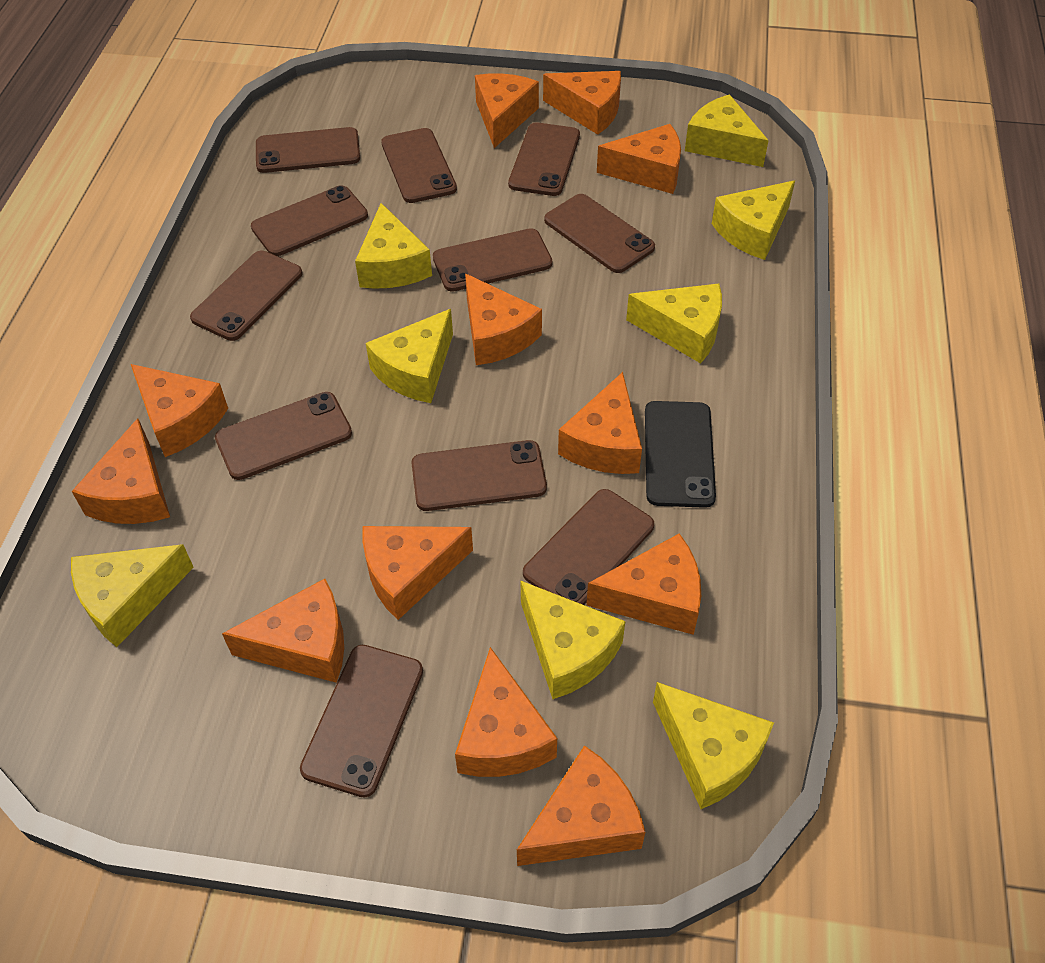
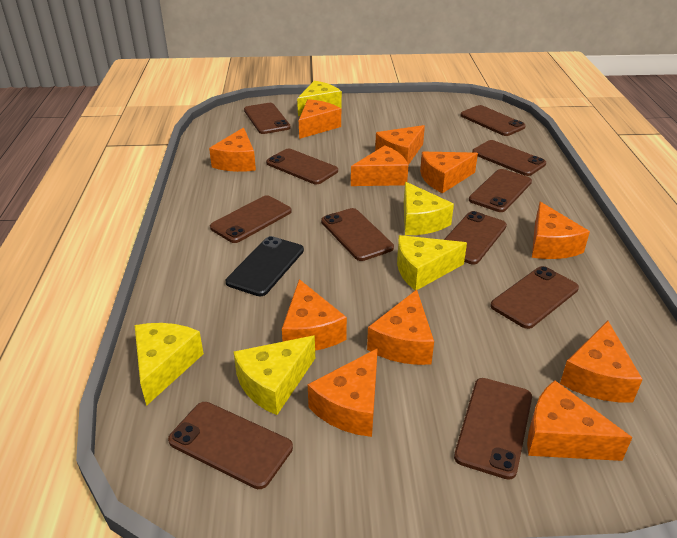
orange cheese: 12 -> 11
yellow cheese: 8 -> 5

